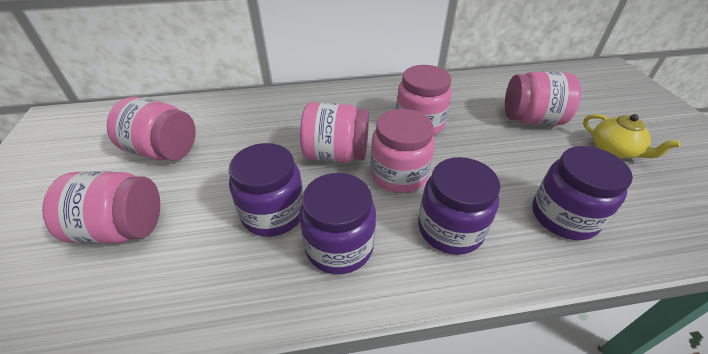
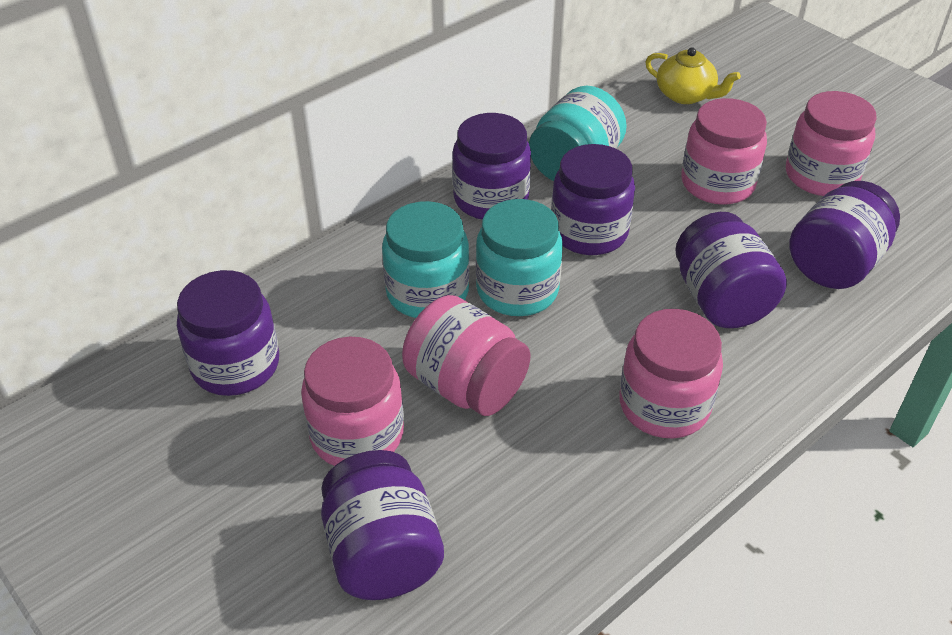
pink jar: 6 -> 5
purple jar: 4 -> 6
turquoise jar: 0 -> 3

